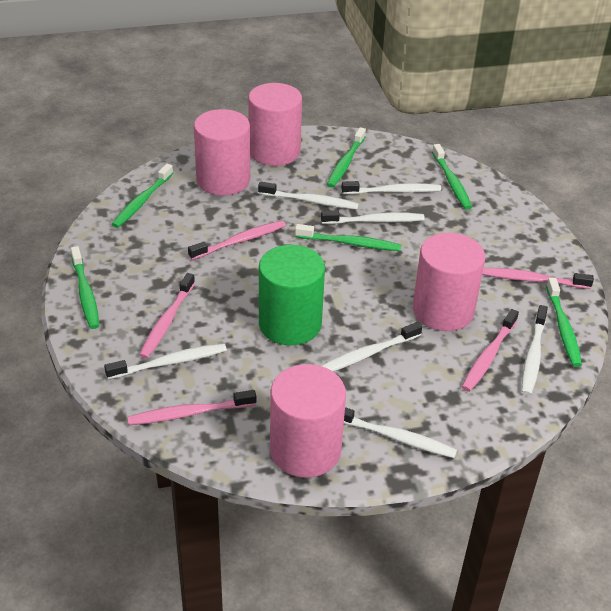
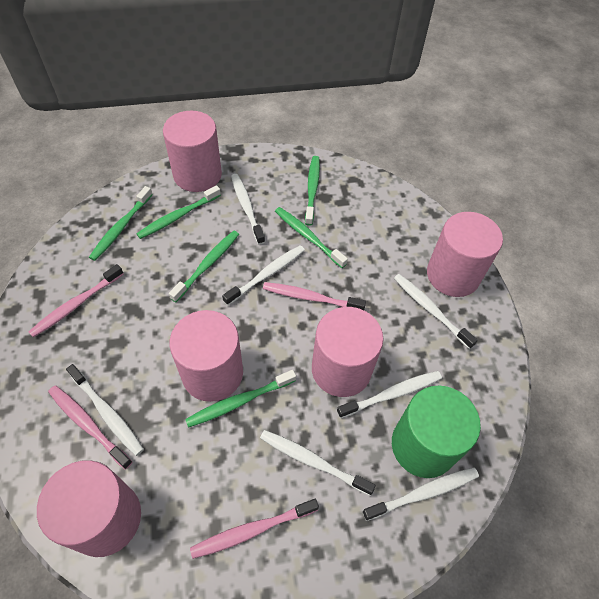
pink cylinder: 4 -> 5
pink toothbrush: 5 -> 4

